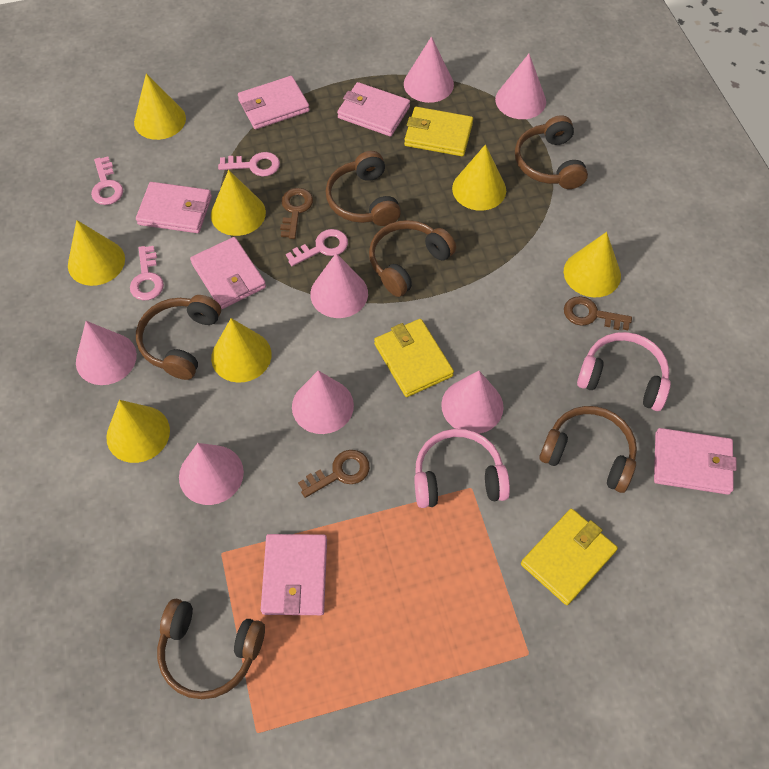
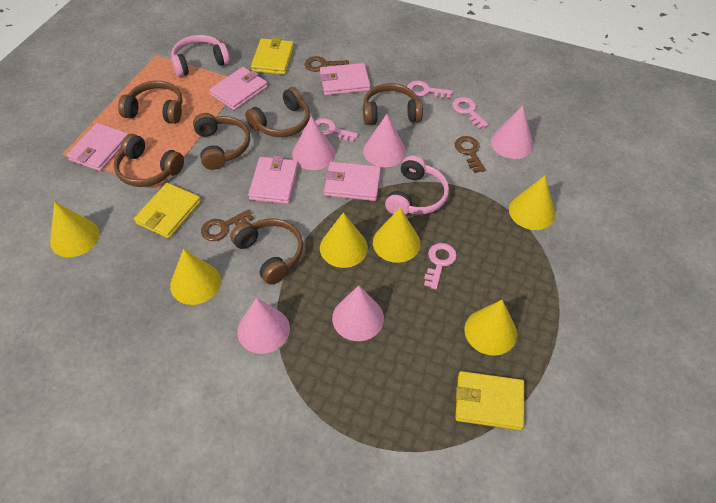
pink cone: 7 -> 5
pink wallet: 6 -> 5
yellow cone: 7 -> 6

